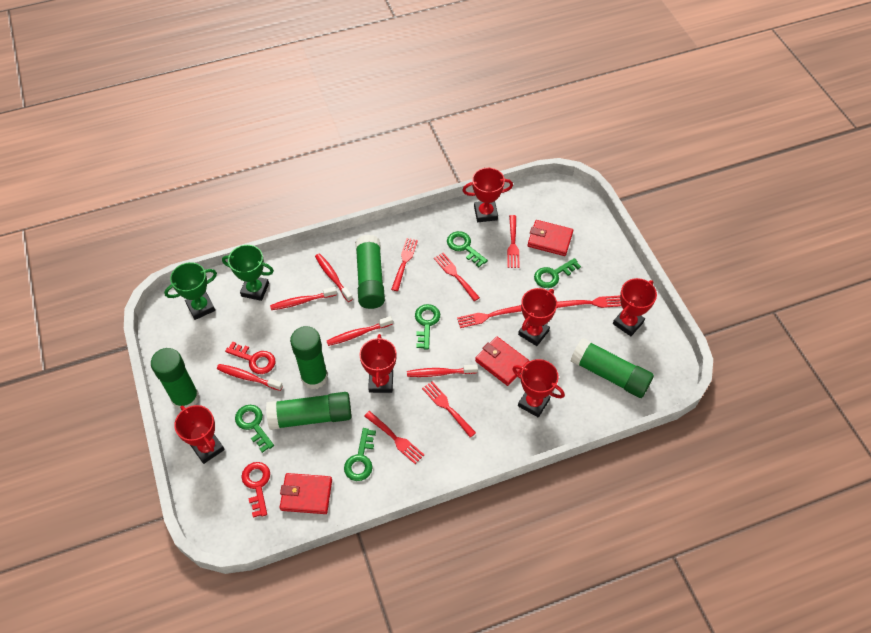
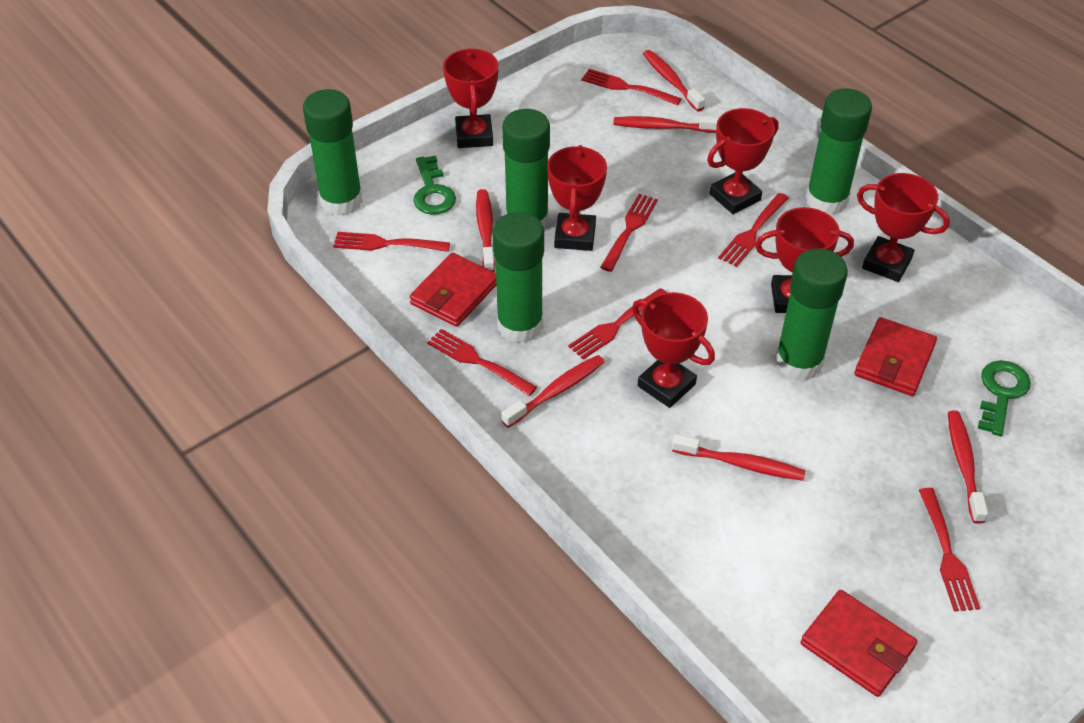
green key: 5 -> 2
green trophy: 2 -> 0
red key: 2 -> 0
red toothbrush: 5 -> 6

